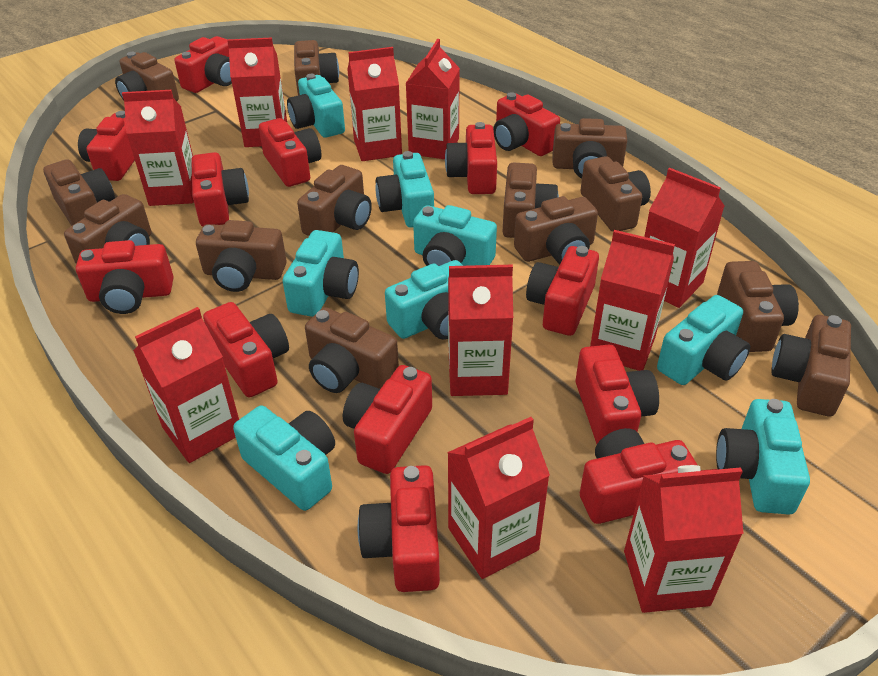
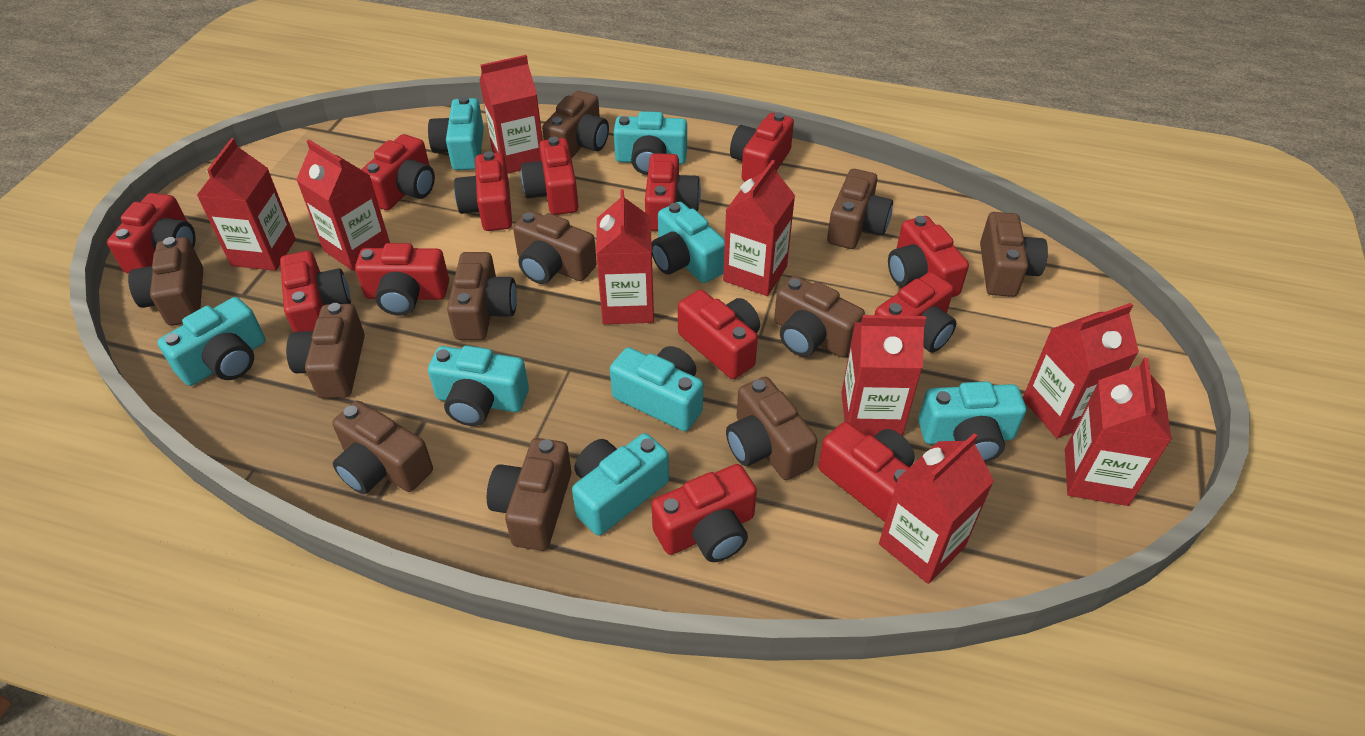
brown camera: 13 -> 11
red carton: 10 -> 9

